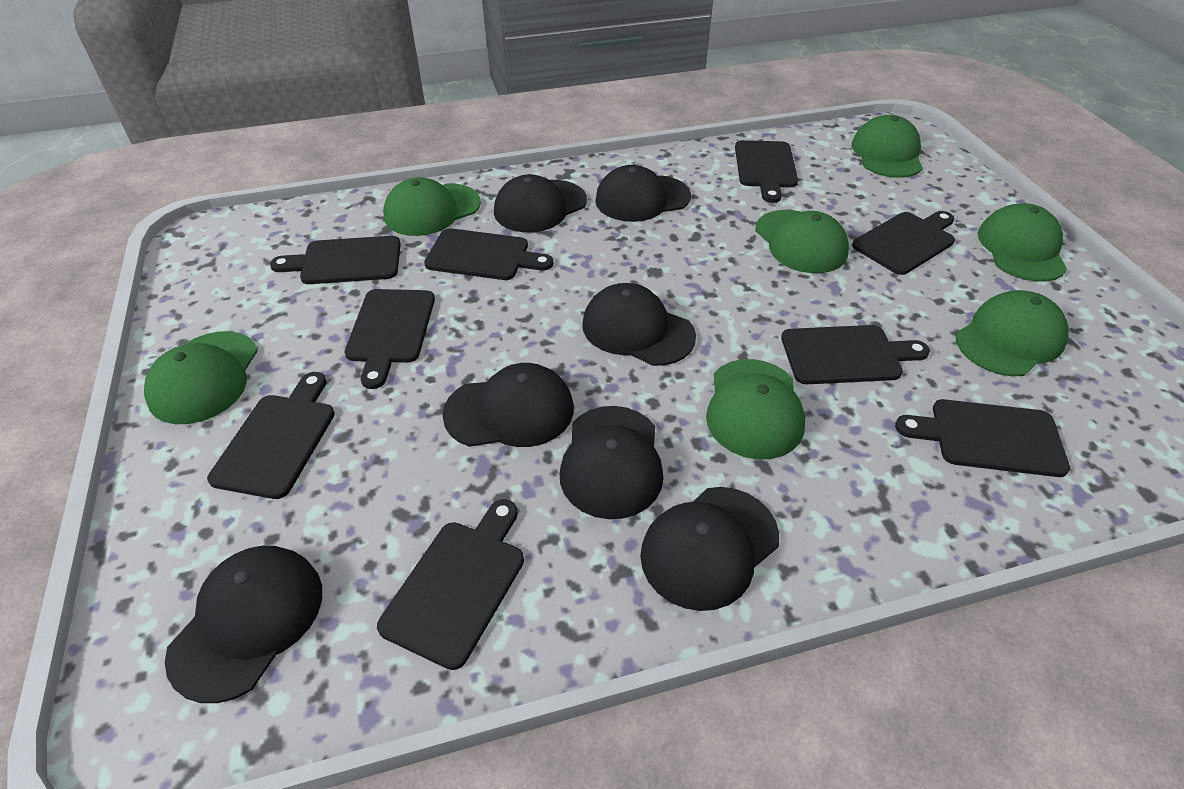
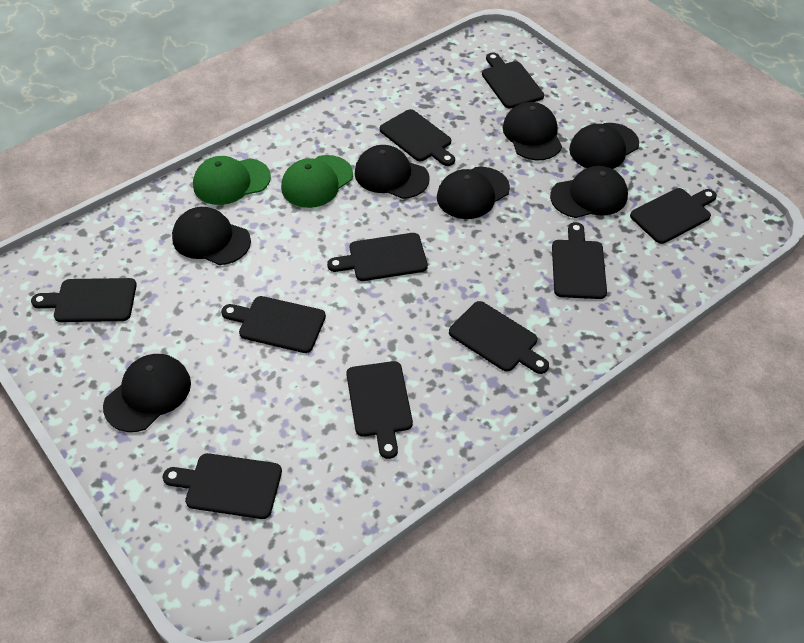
black cutting board: 9 -> 10
green cap: 7 -> 2

